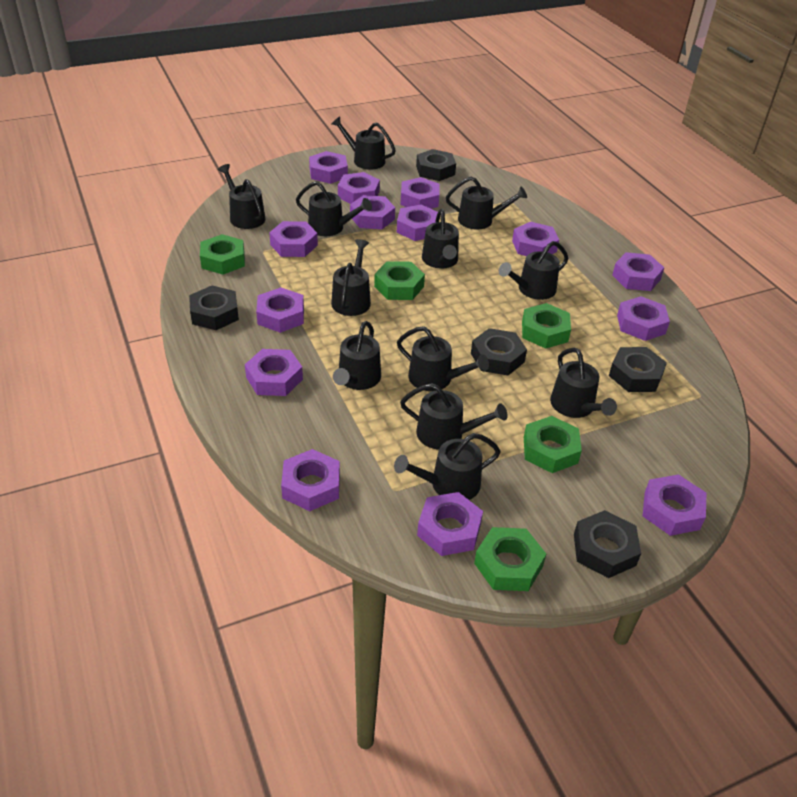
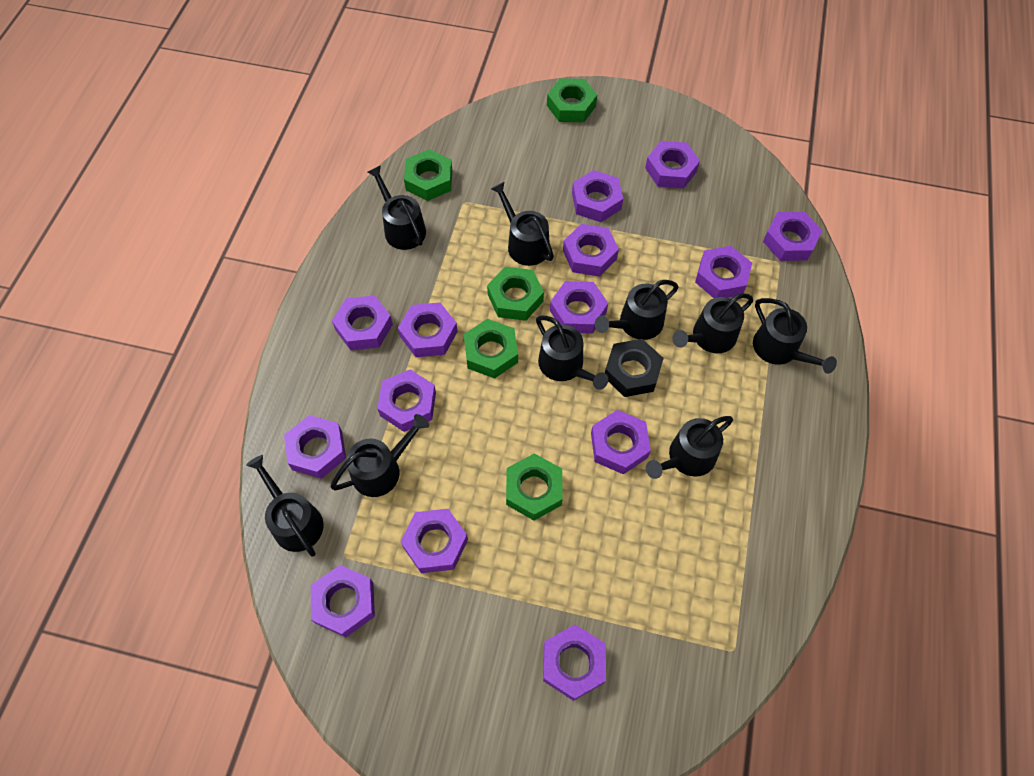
black nut: 5 -> 1
black watering can: 12 -> 9

